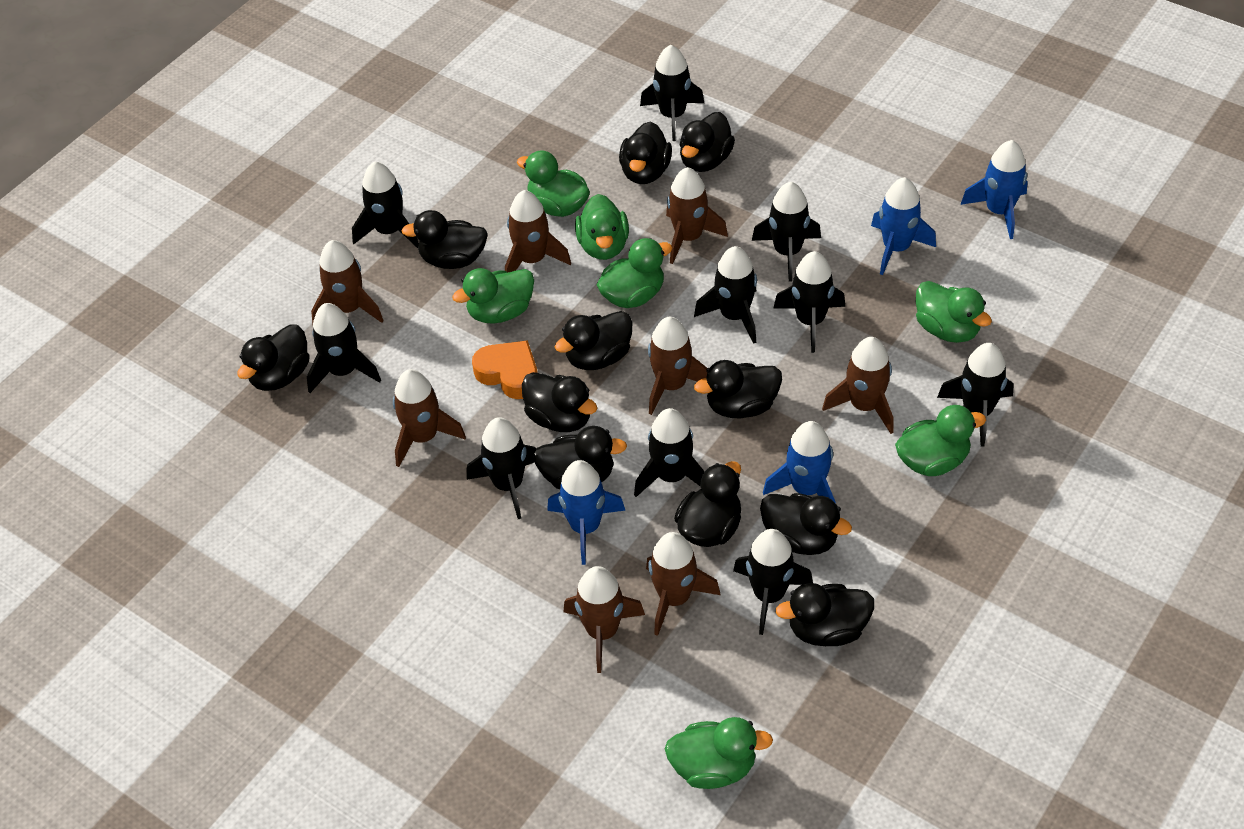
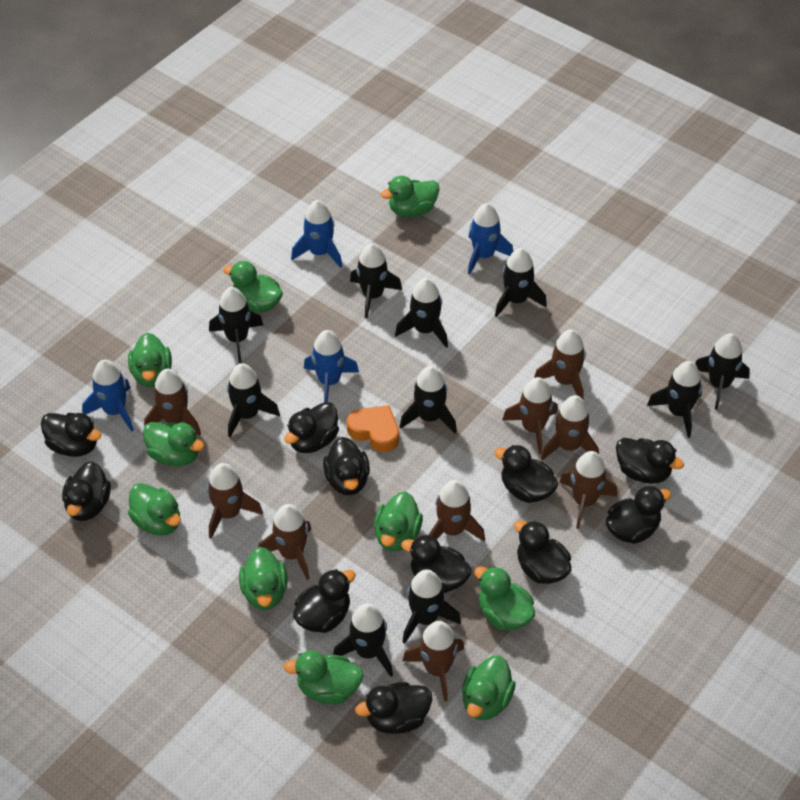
brown rocket: 8 -> 9
green duck: 7 -> 10

